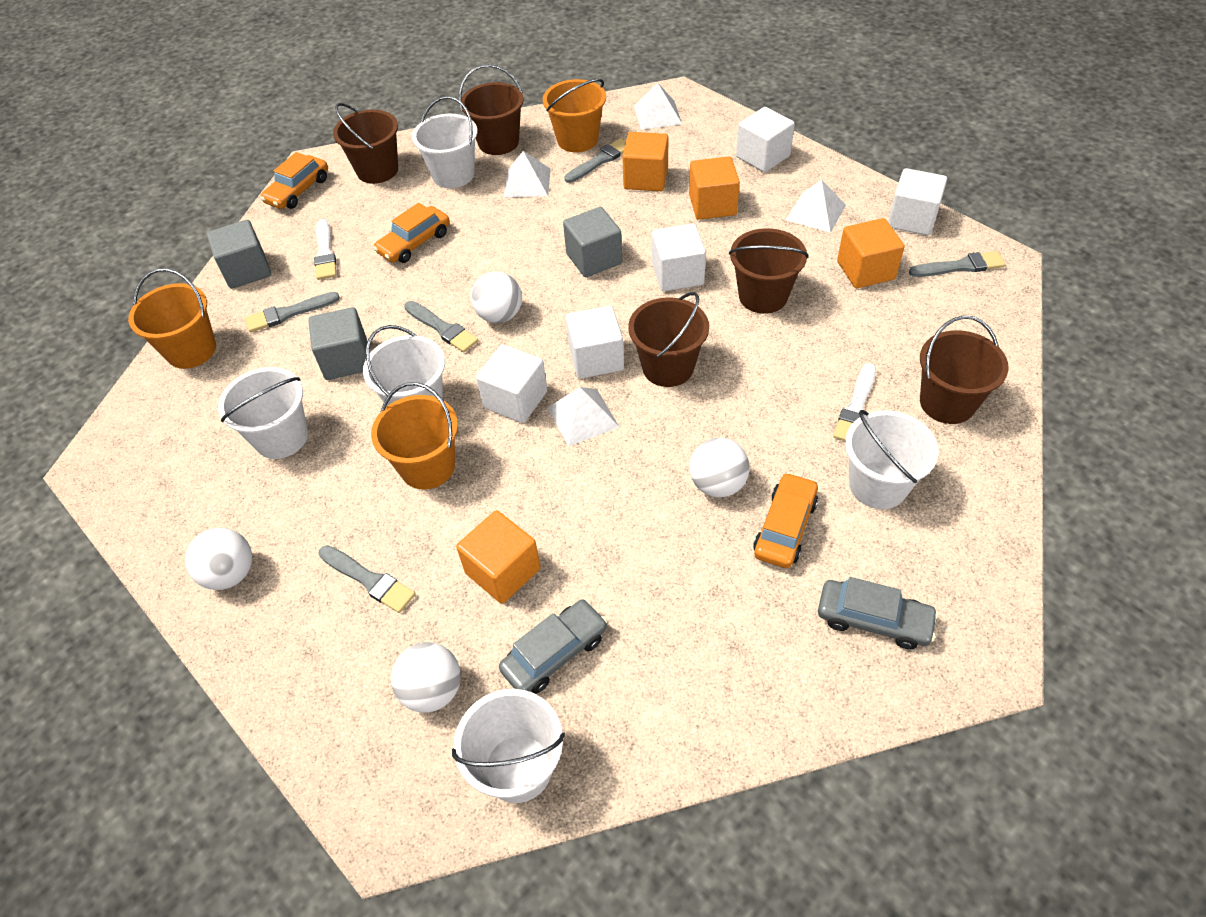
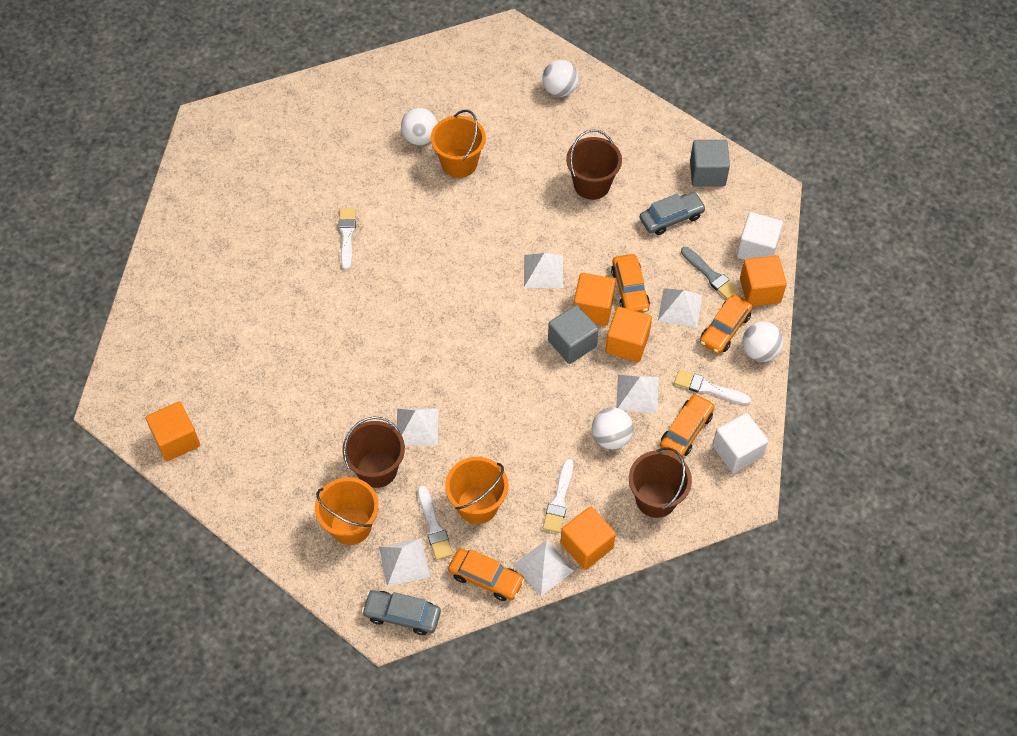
brown bucket: 5 -> 3
grey brush: 5 -> 1
grey cube: 3 -> 2
orange car: 3 -> 4
orange cube: 4 -> 5
white brush: 2 -> 4
white bucket: 5 -> 0
white cube: 5 -> 2
white pyramid: 4 -> 6

